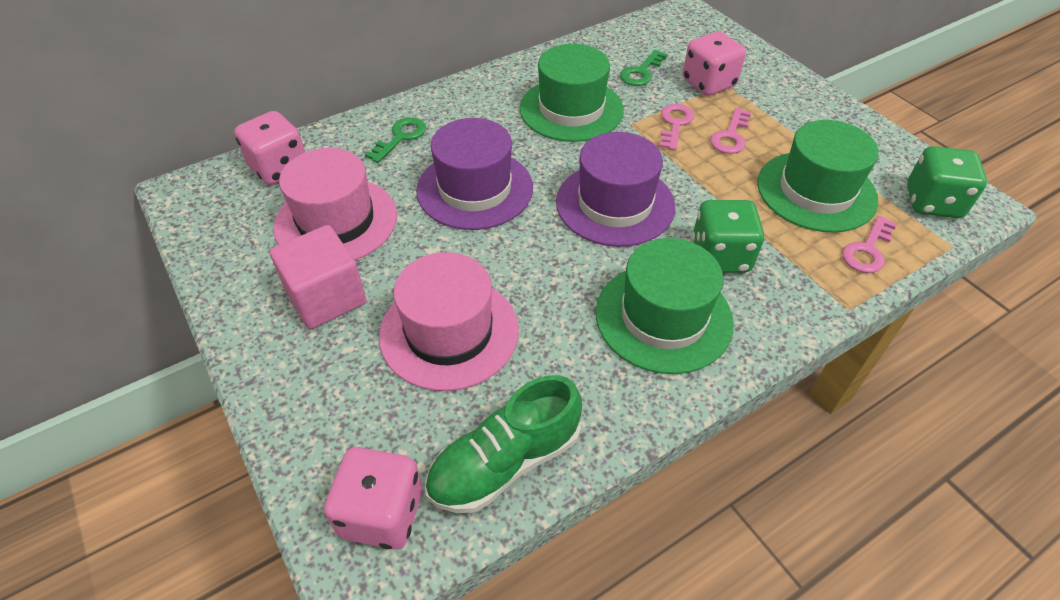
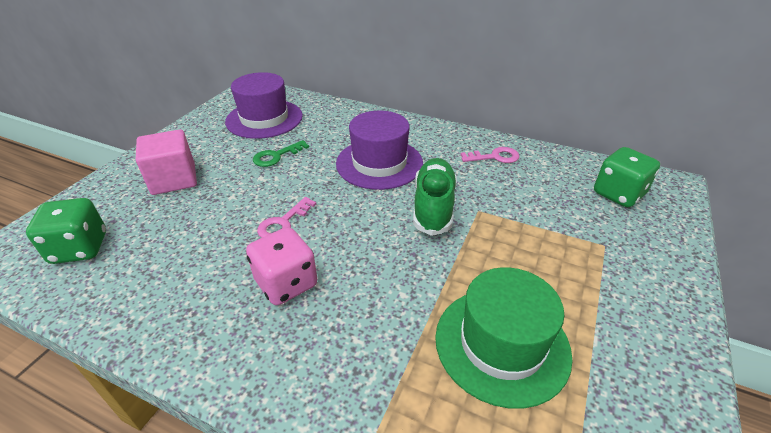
green hat: 3 -> 1
green key: 2 -> 1
pink dice: 3 -> 1
pink hat: 2 -> 0
pink key: 3 -> 2

